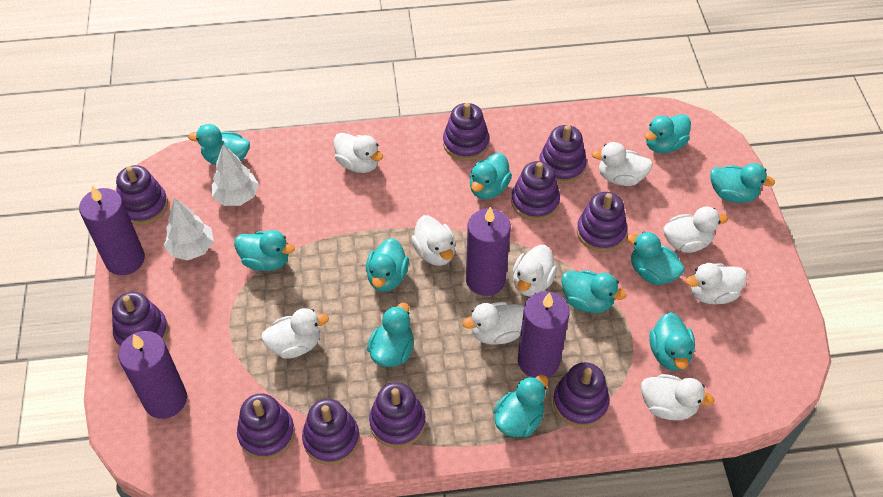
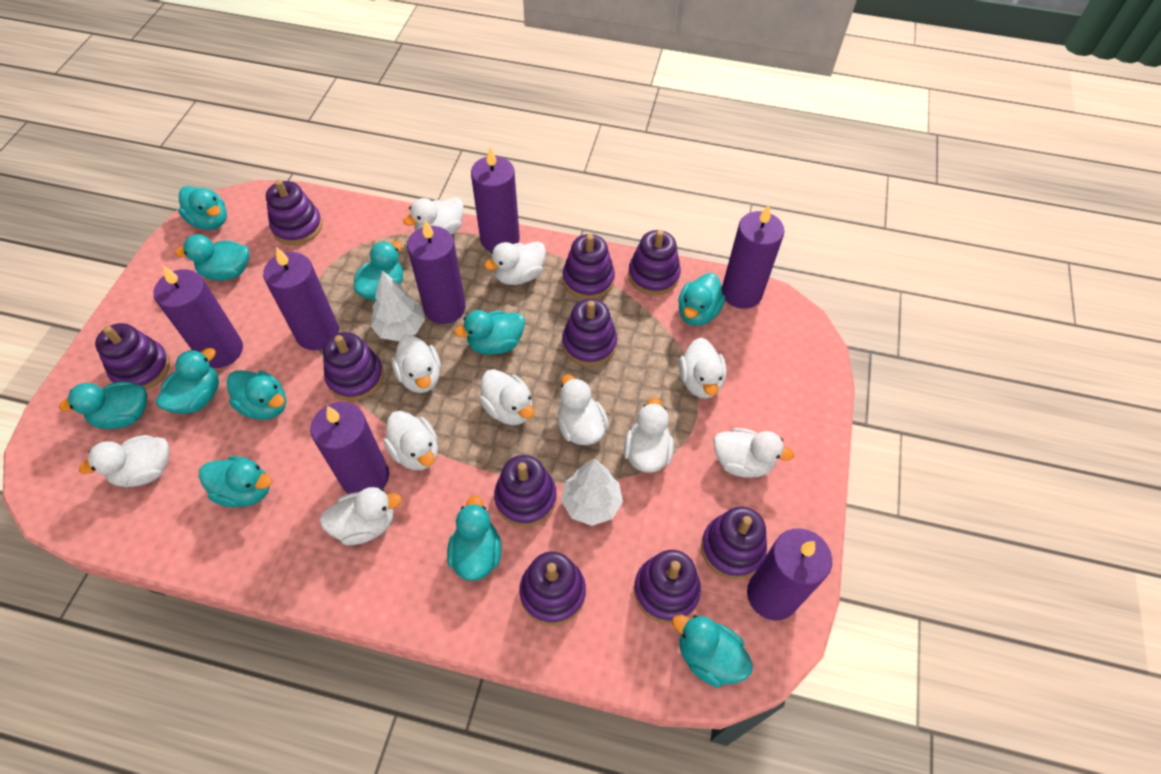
purple candle: 4 -> 7
white duck: 9 -> 11

